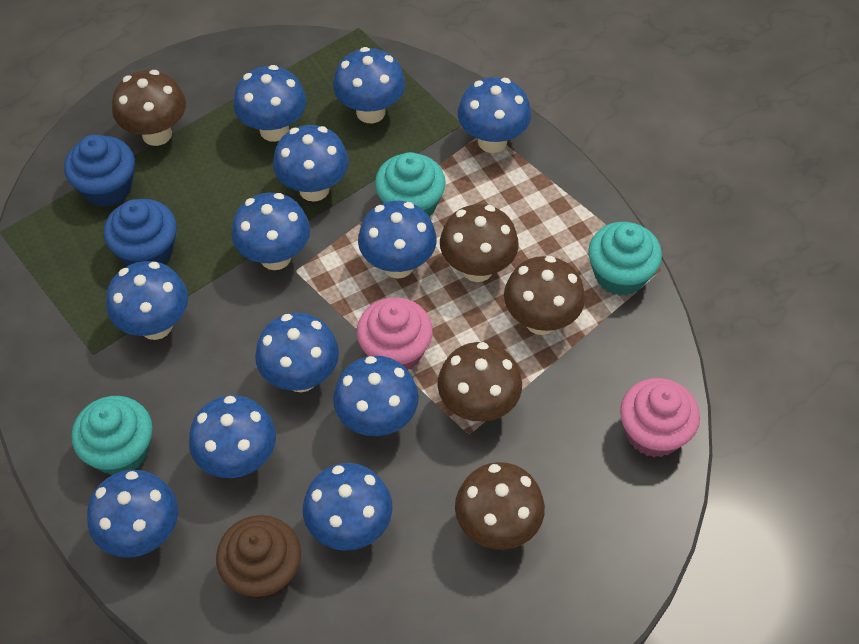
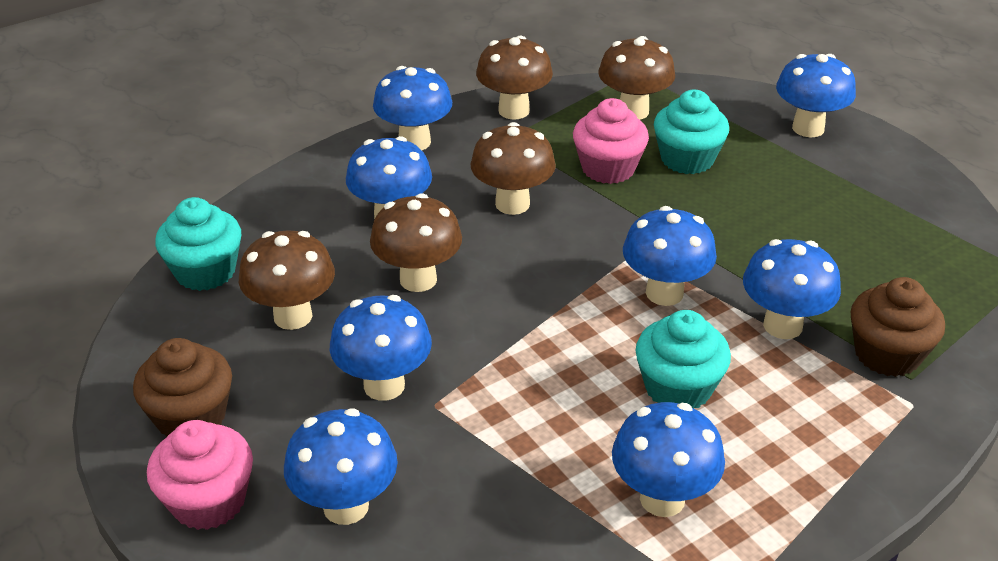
blue cupcake: 2 -> 0
blue mushroom: 12 -> 8
brown cupcake: 1 -> 2

